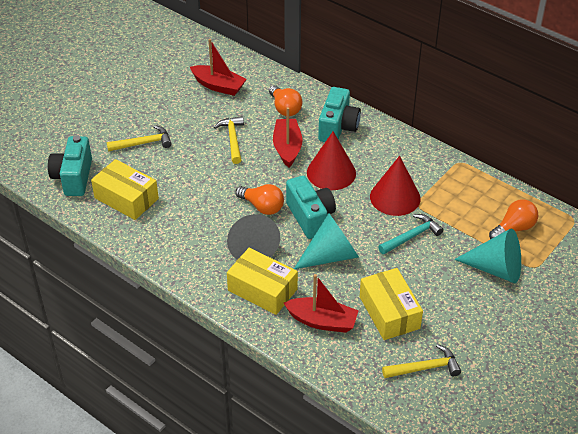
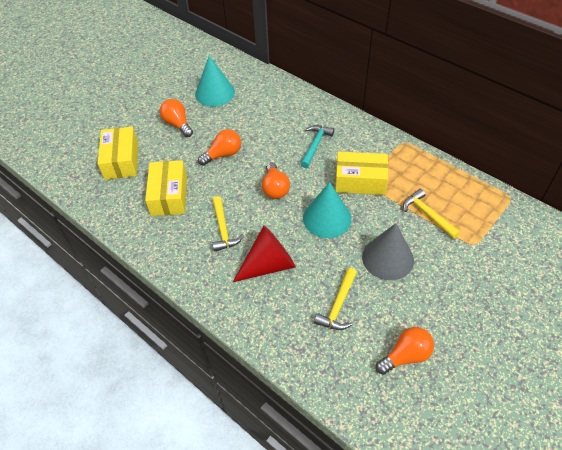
orange light bulb: 3 -> 4
red boat: 3 -> 0
red cone: 2 -> 1
turquoise camera: 3 -> 0

